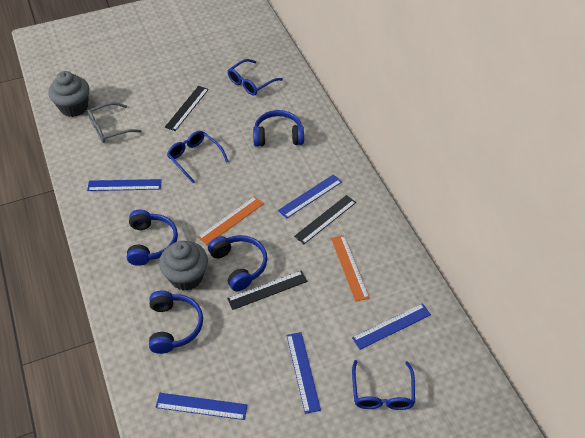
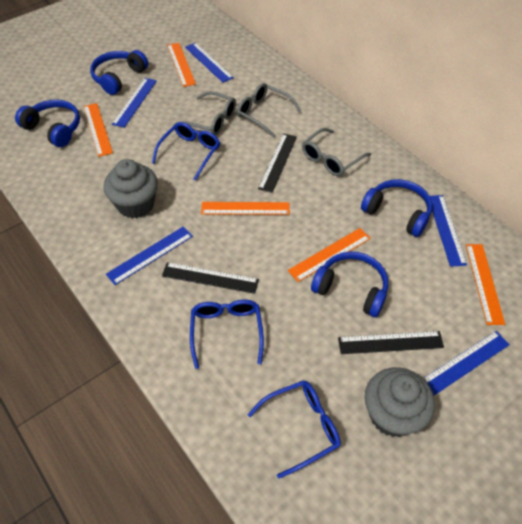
grey glasses: 1 -> 3
orange ruler: 2 -> 5

